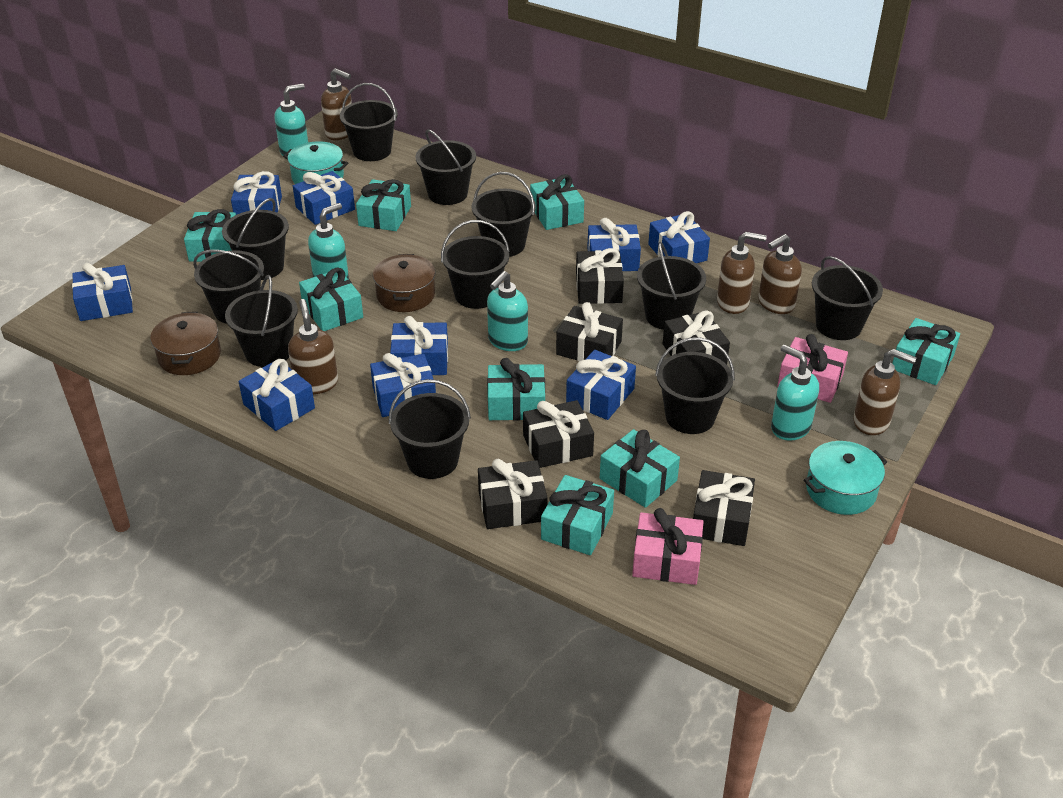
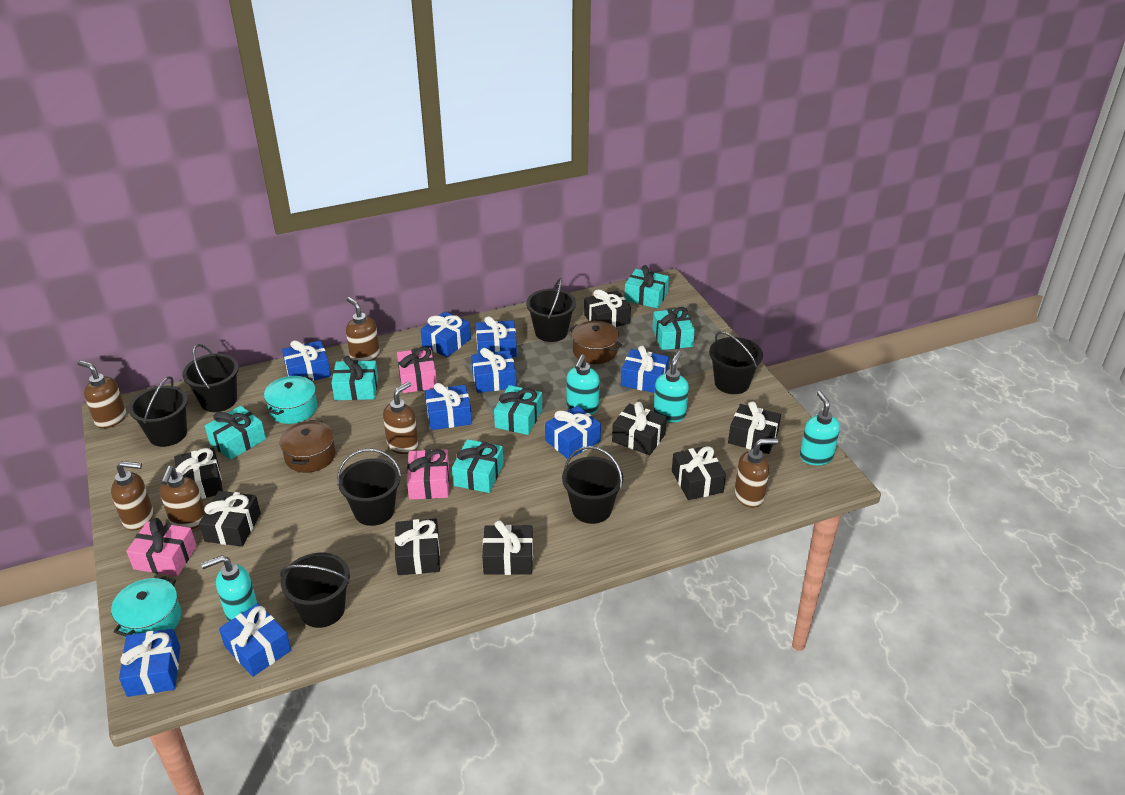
black bucket: 11 -> 7
black gift: 6 -> 8
brown soap dispenser: 5 -> 6
pink gift: 2 -> 3
turquoise gift: 8 -> 6

